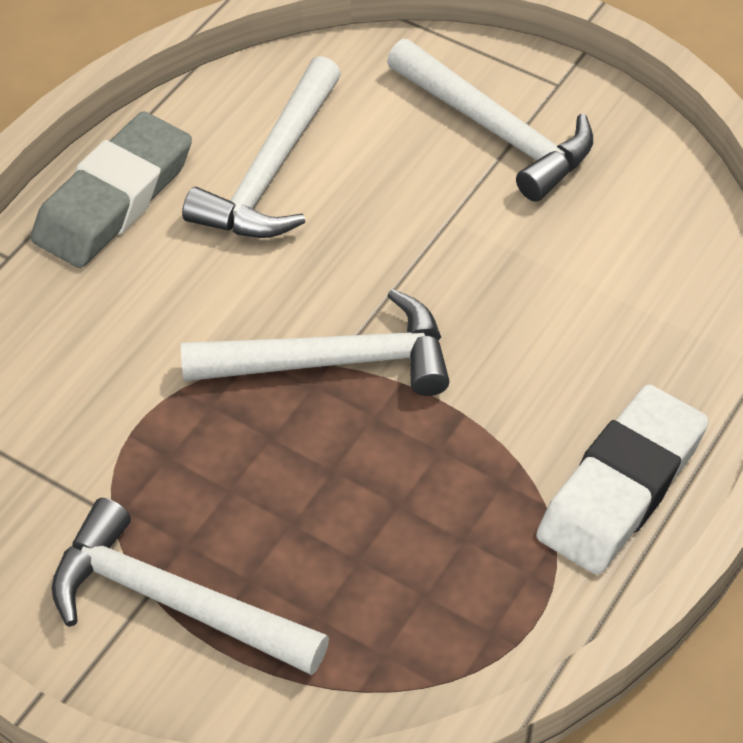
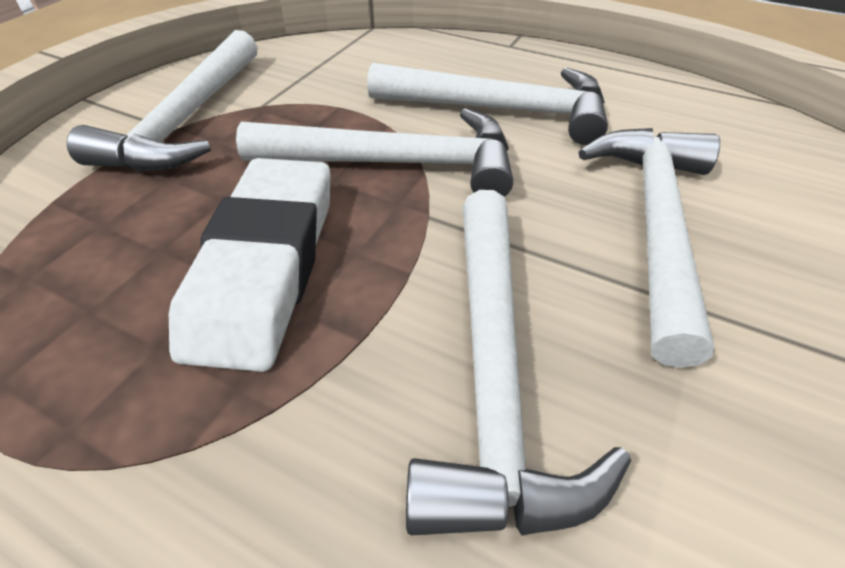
grey eraser: 1 -> 0
white hammer: 4 -> 5

